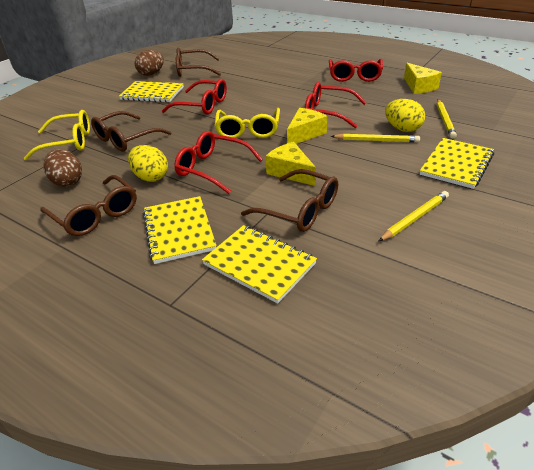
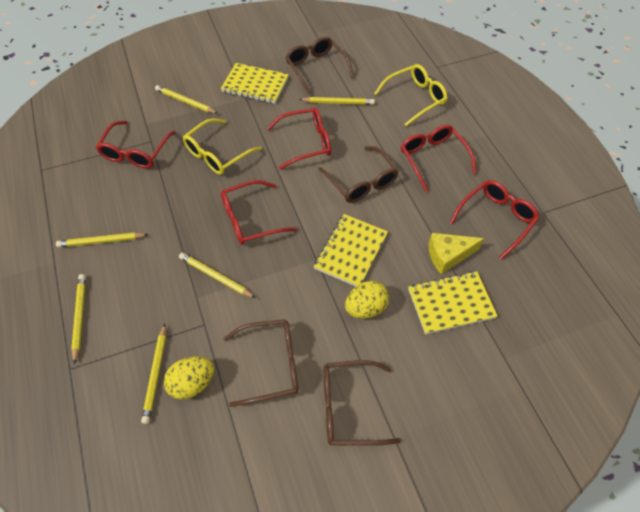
brown egg: 2 -> 0
red glasses: 4 -> 5
yellow cheese: 3 -> 1
yellow notebook: 4 -> 3
yellow pencil: 3 -> 6

